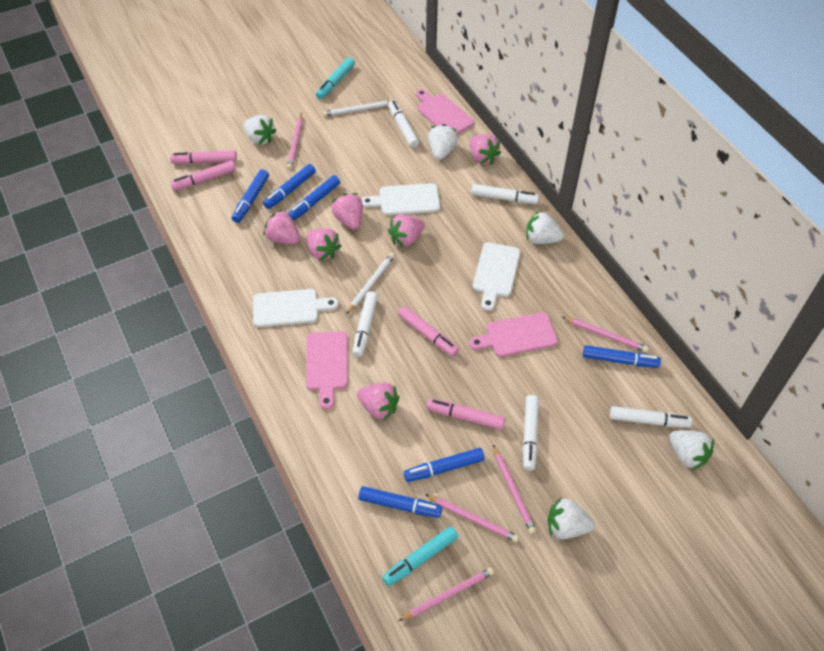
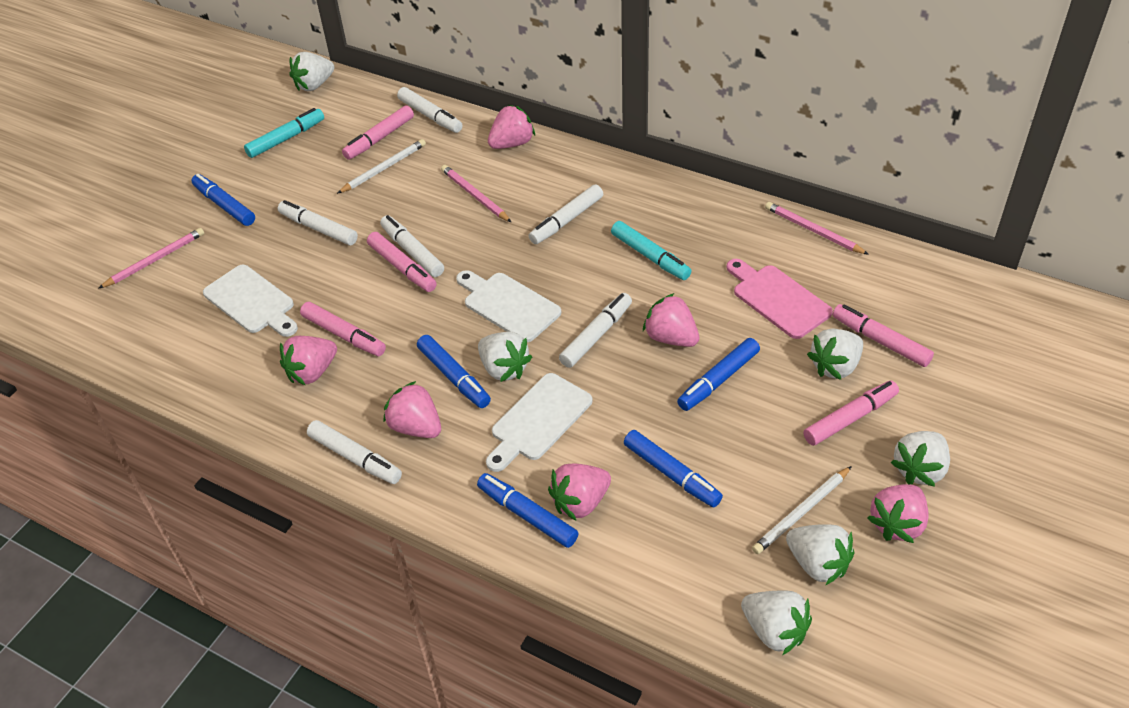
blue marker: 6 -> 5
pink cutting board: 3 -> 1
pink marker: 4 -> 5
pink pencil: 5 -> 3
white marker: 5 -> 6
white strawberry: 5 -> 6

